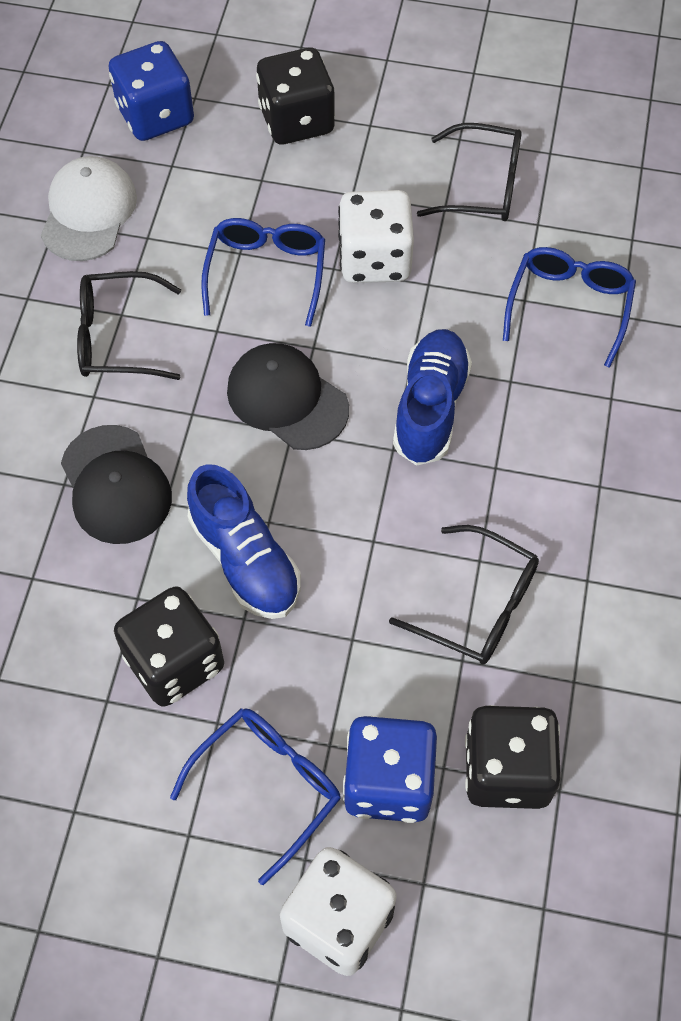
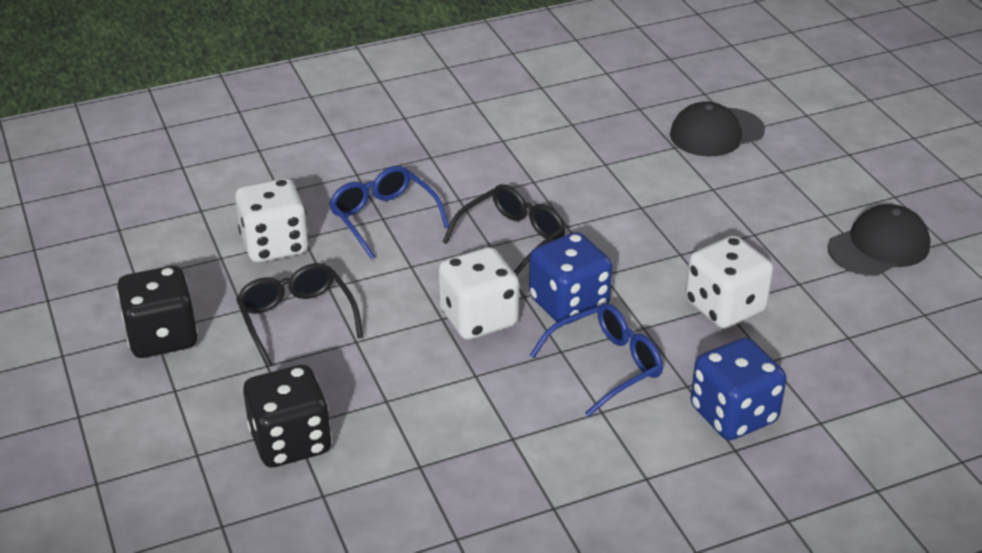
black dice: 3 -> 2
black glasses: 3 -> 2
blue glasses: 3 -> 2
blue shoe: 2 -> 0
white cap: 1 -> 0
white dice: 2 -> 3

